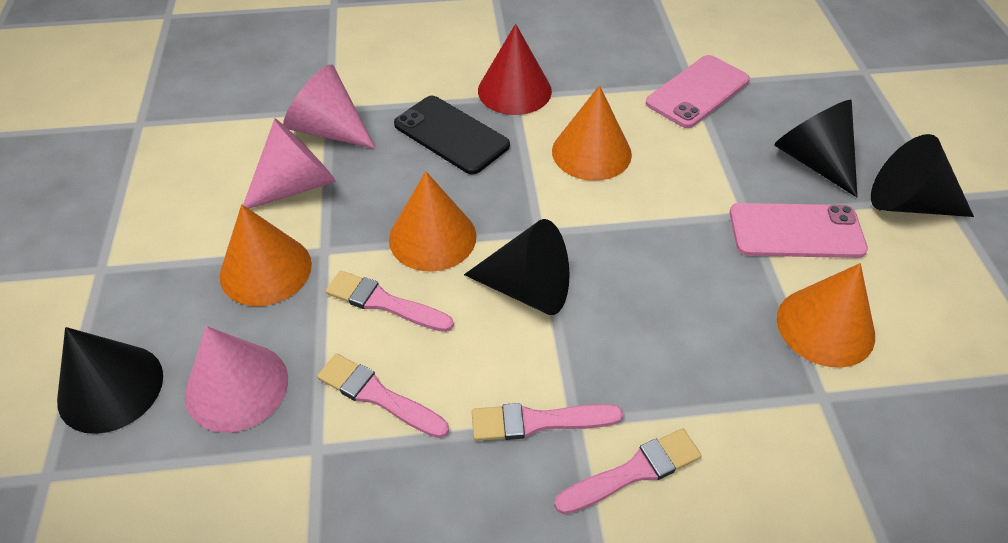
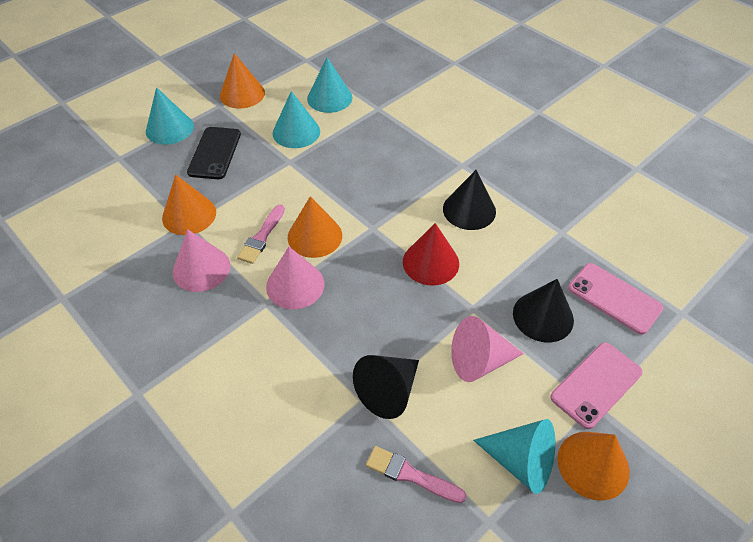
black cone: 4 -> 3
pink brush: 4 -> 2
turquoise cone: 0 -> 4

